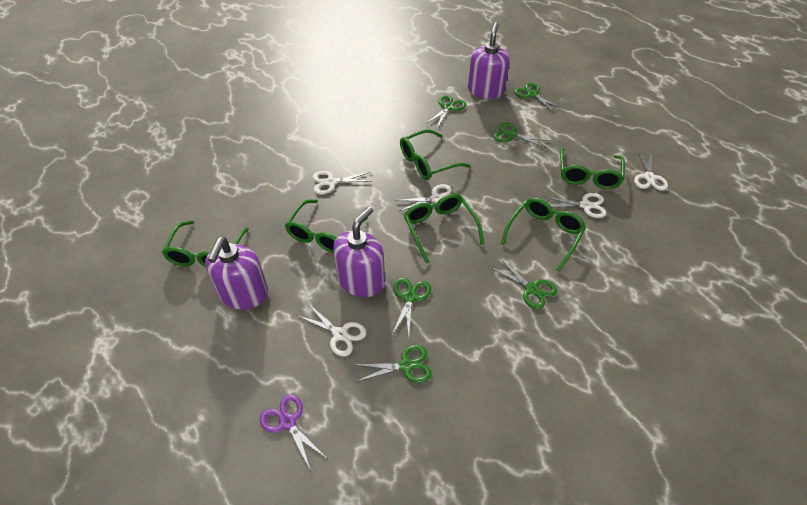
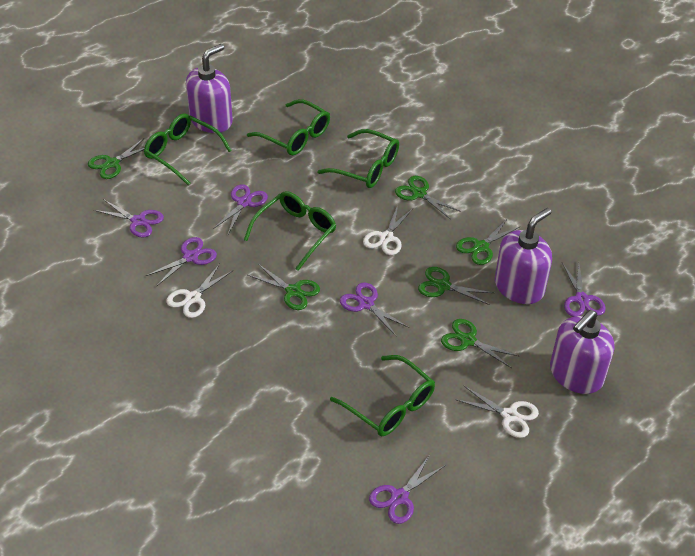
green glasses: 6 -> 5
purple scissors: 1 -> 6
white scissors: 5 -> 3

